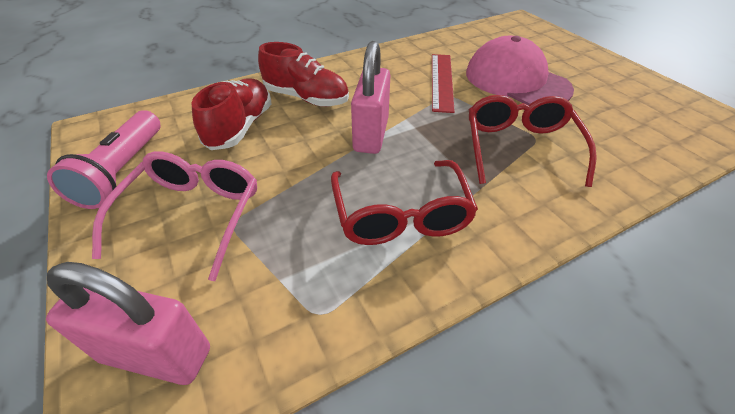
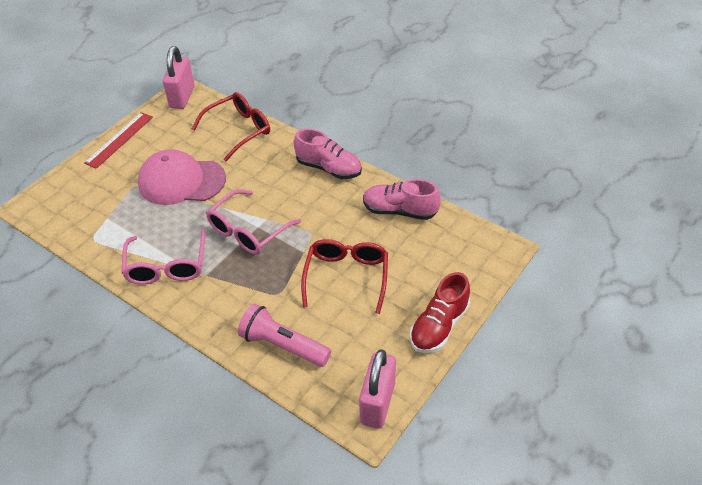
pink glasses: 1 -> 2
pink shoe: 0 -> 2
red shoe: 2 -> 1

